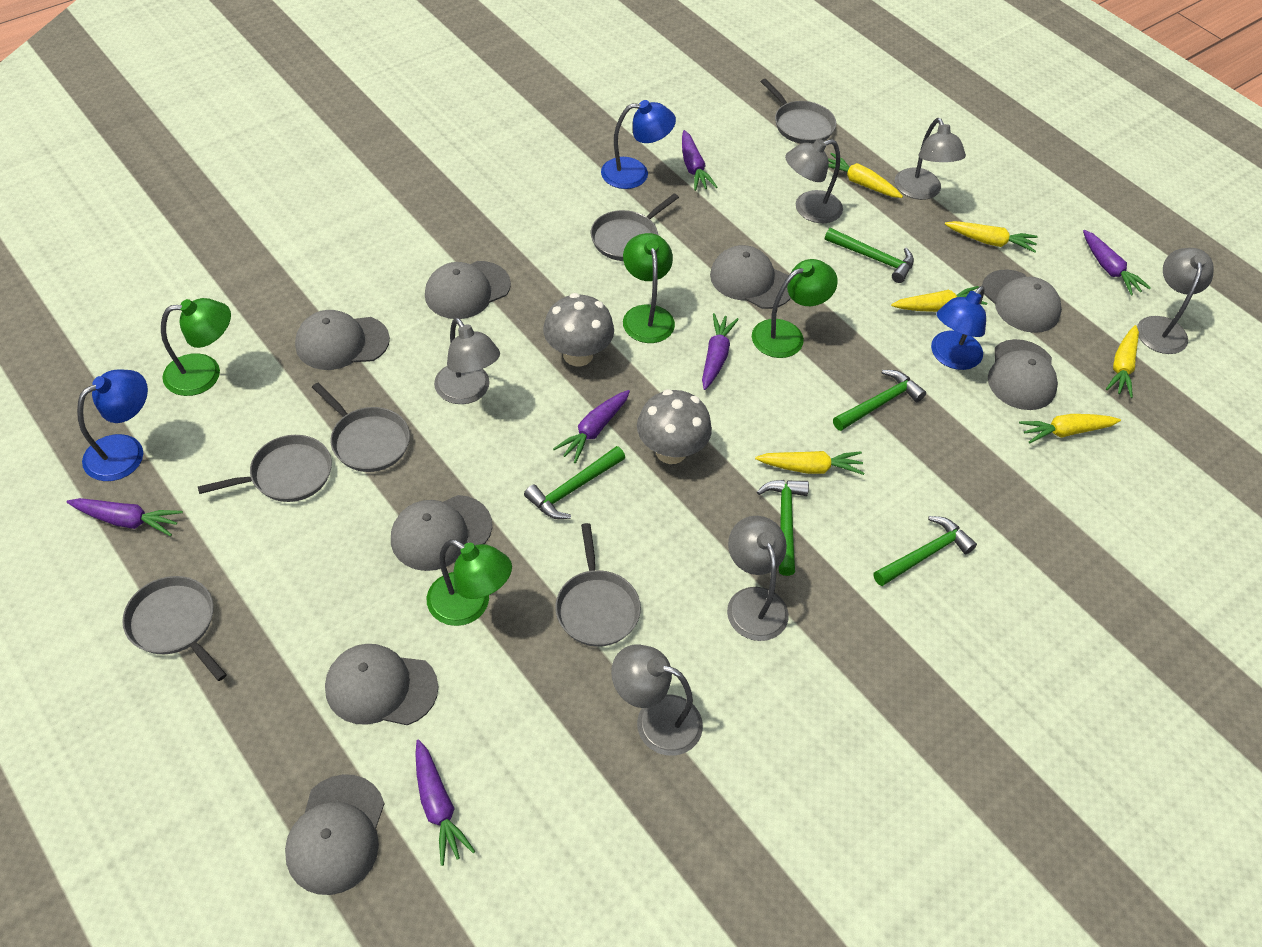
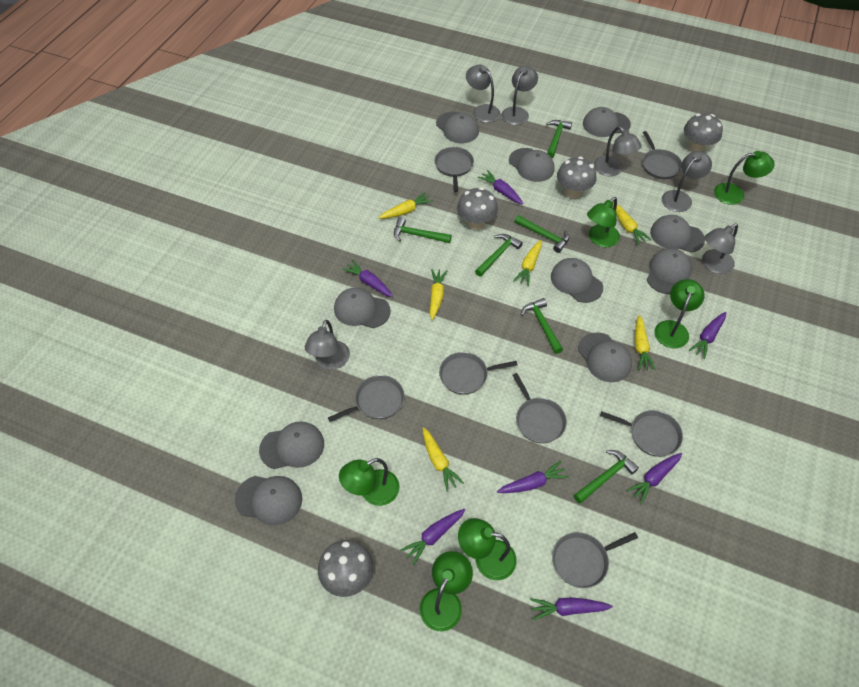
blue lamp: 3 -> 0
green hammer: 5 -> 6
green lamp: 4 -> 6
grey cap: 8 -> 10
grey mushroom: 2 -> 4
grey pan: 6 -> 7
purple carrot: 6 -> 7

